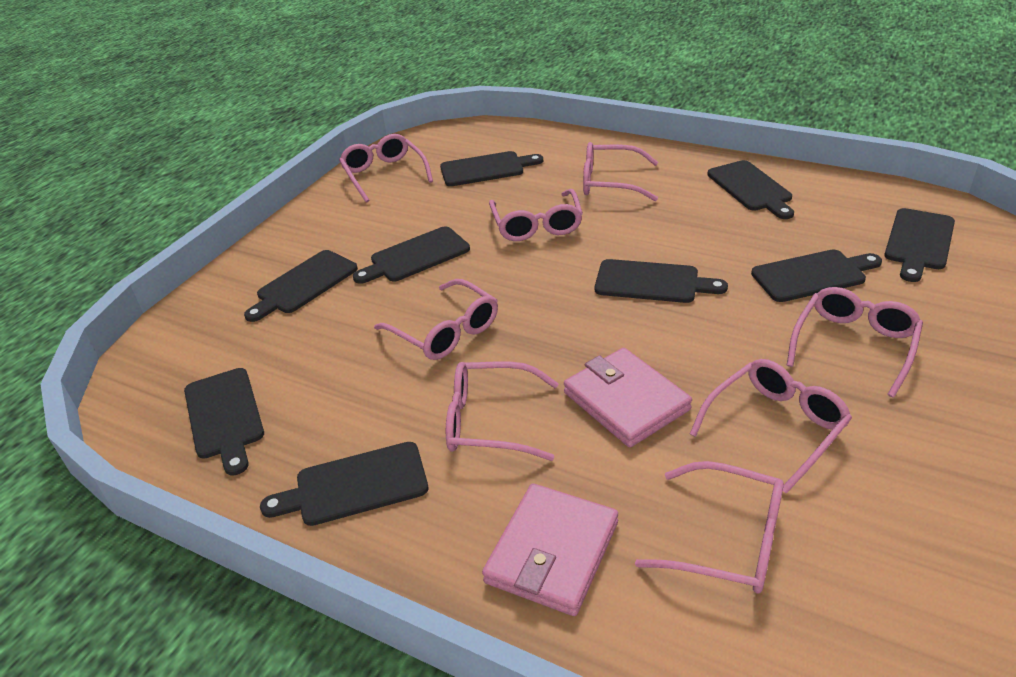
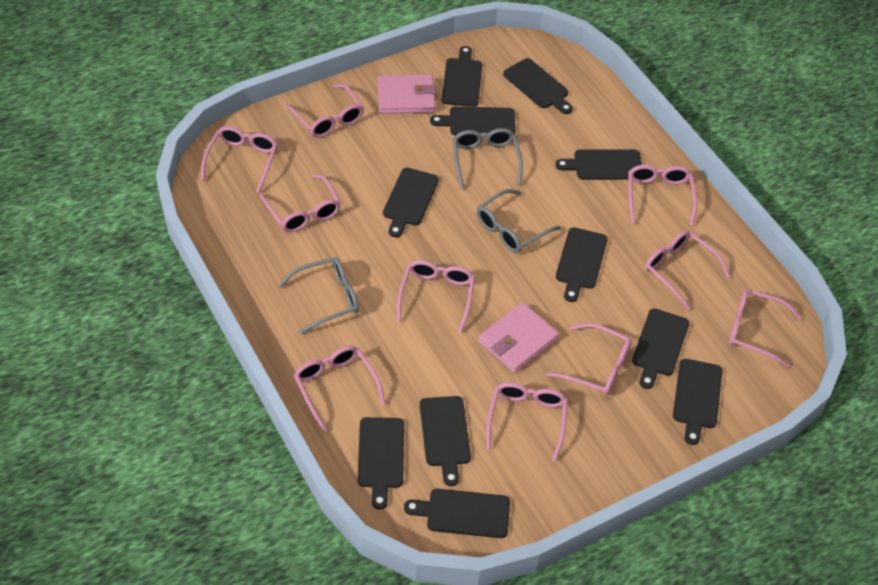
black cutting board: 9 -> 11
grey glasses: 0 -> 3
pink glasses: 8 -> 10

